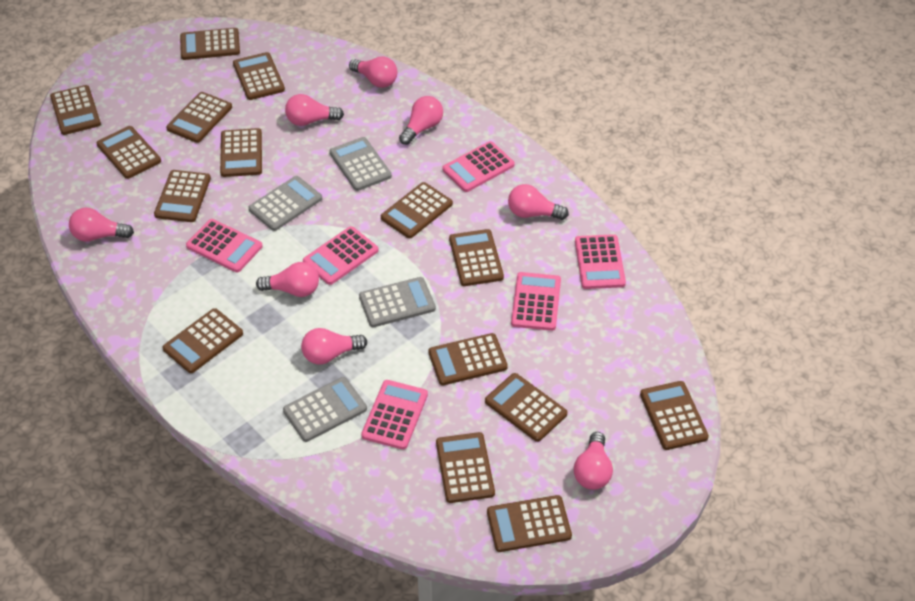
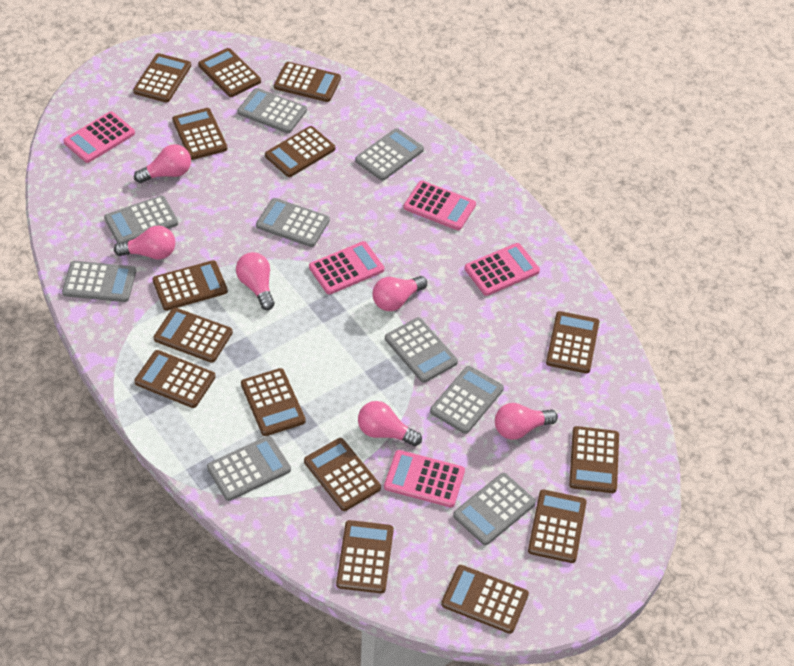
grey calculator: 4 -> 9
pink calculator: 6 -> 5
pink light bulb: 8 -> 6

